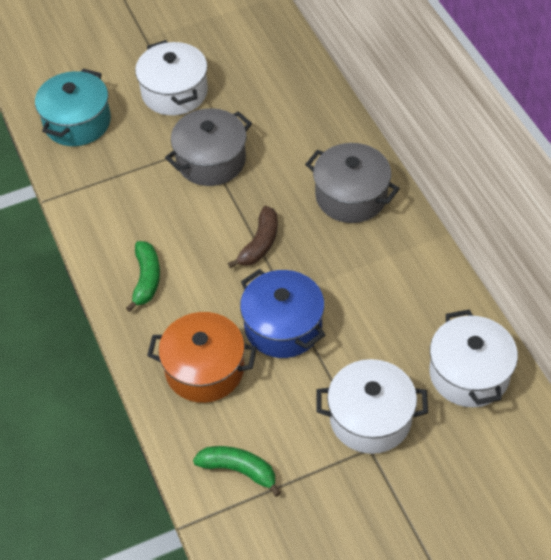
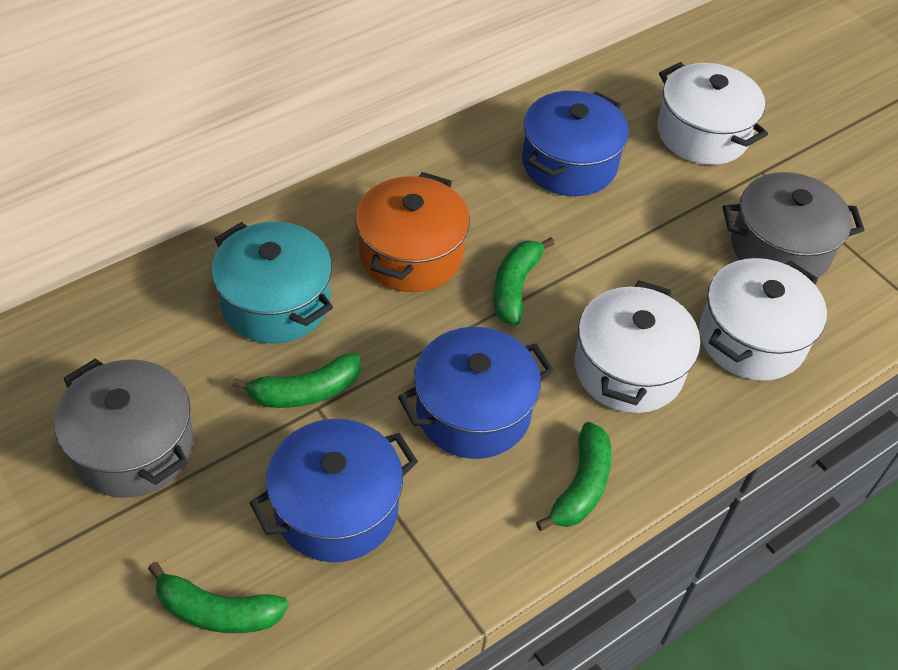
blue pot: 1 -> 3
brown banana: 1 -> 0
green banana: 2 -> 4

